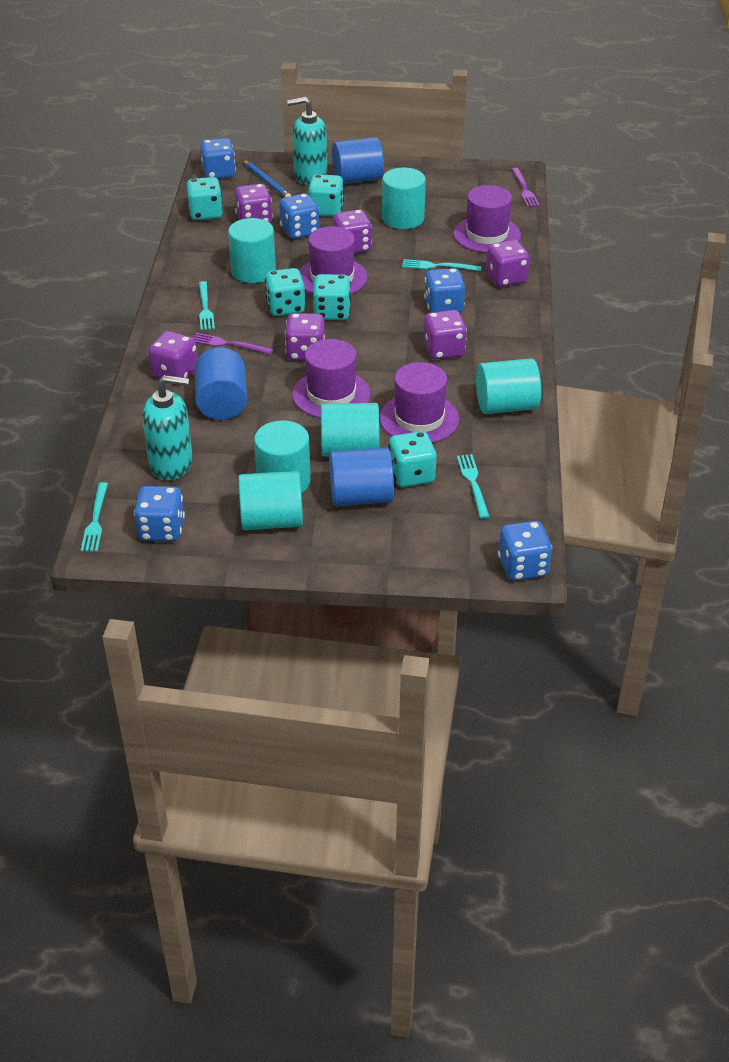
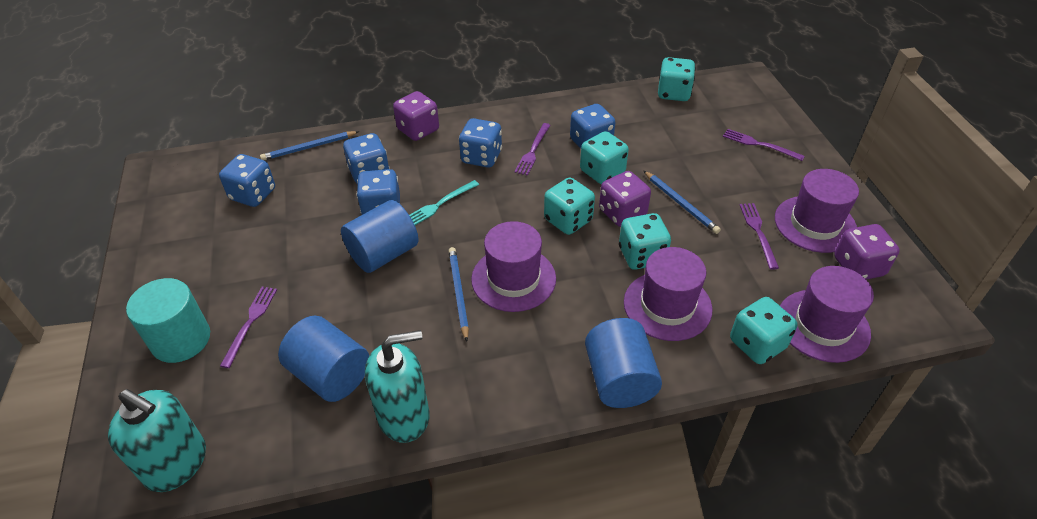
blue pencil: 1 -> 3
purple dice: 6 -> 3
purple fork: 2 -> 4
turquoise cylinder: 6 -> 1
turquoise fork: 4 -> 1

